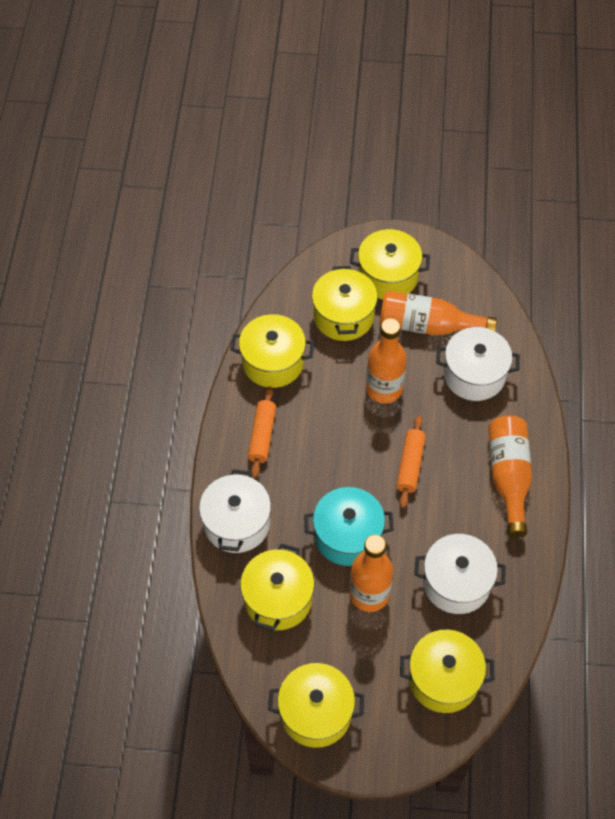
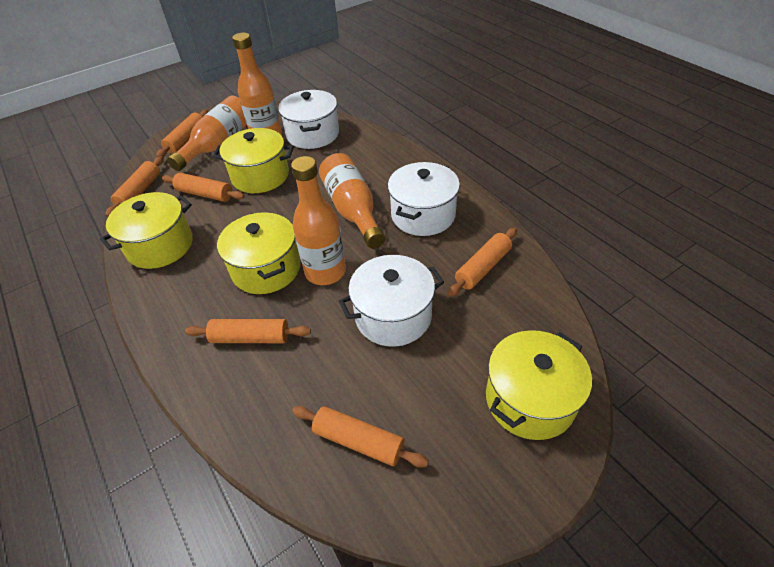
orange rolling pin: 2 -> 6
turquoise pot: 1 -> 0
yellow pot: 6 -> 4

